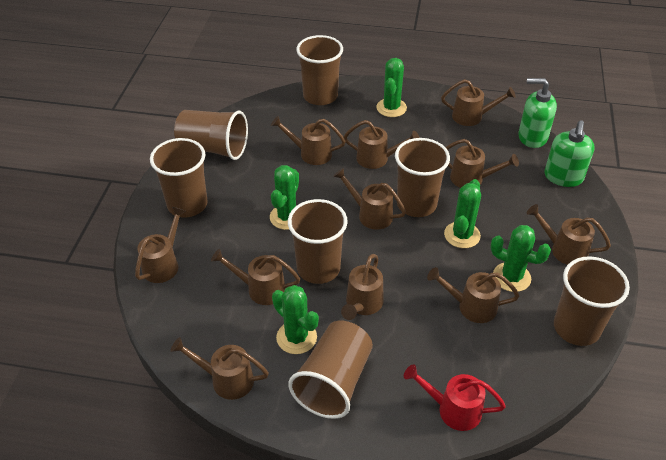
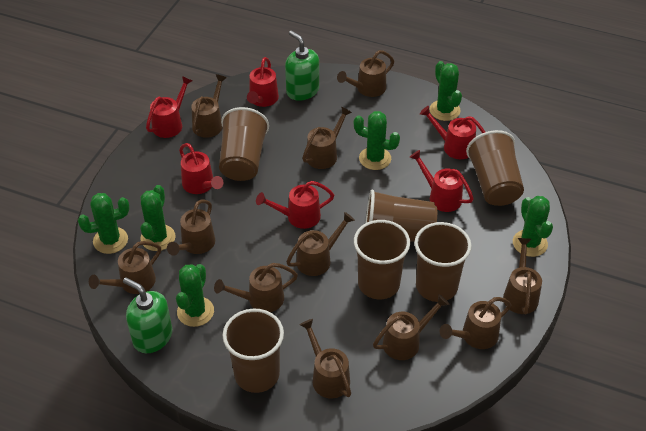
brown cup: 7 -> 6
green cactus: 5 -> 6
red watering can: 1 -> 6

